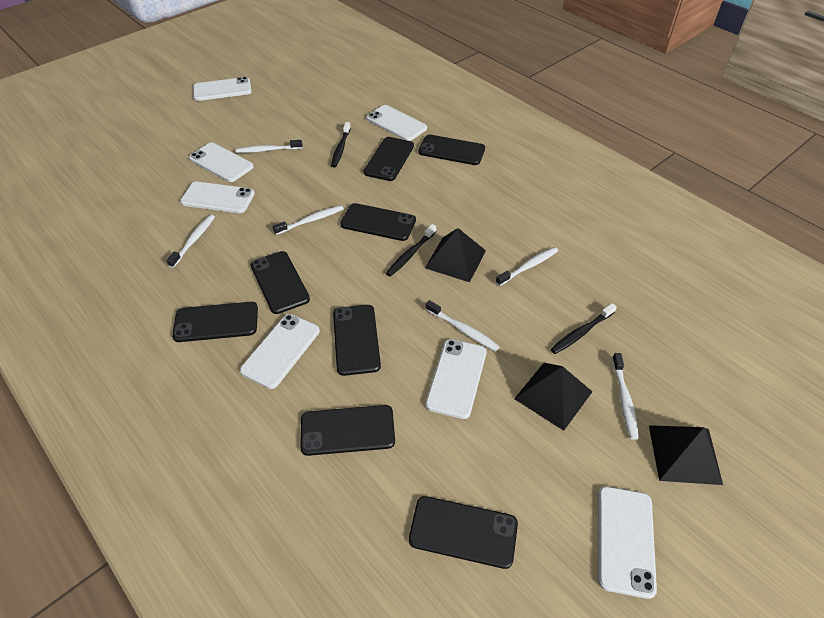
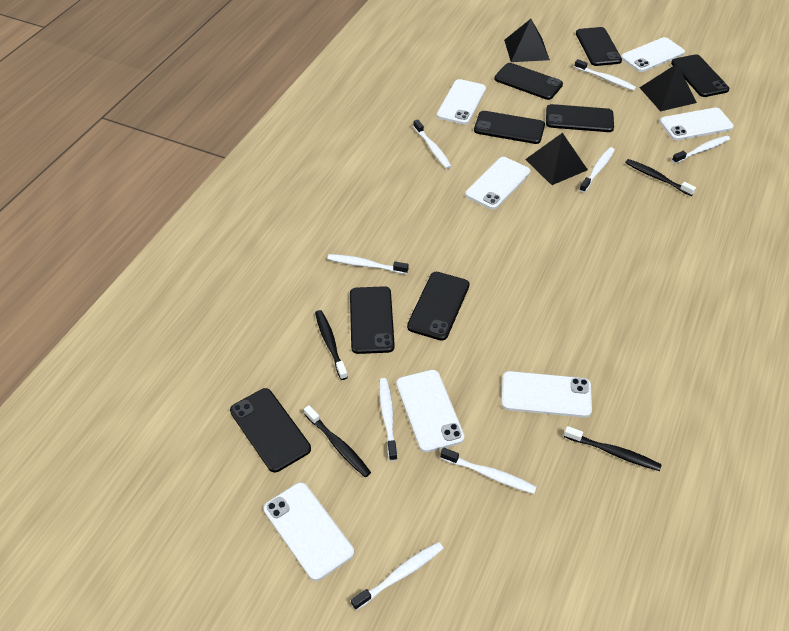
black toothbrush: 3 -> 4
white toothbrush: 6 -> 8

